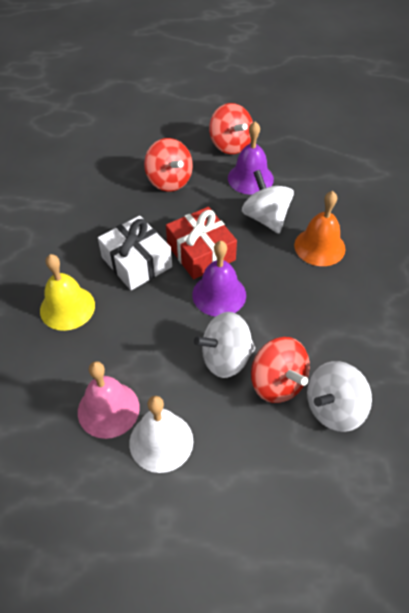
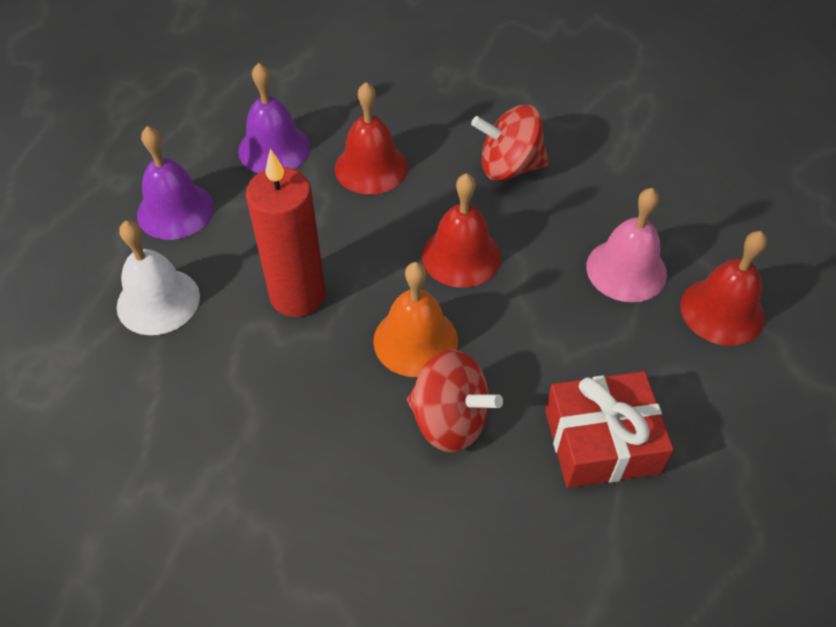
red bell: 0 -> 3
red candle: 0 -> 1
red spinning top: 3 -> 2
white gift: 1 -> 0
white spinning top: 3 -> 0
yellow bell: 1 -> 0

